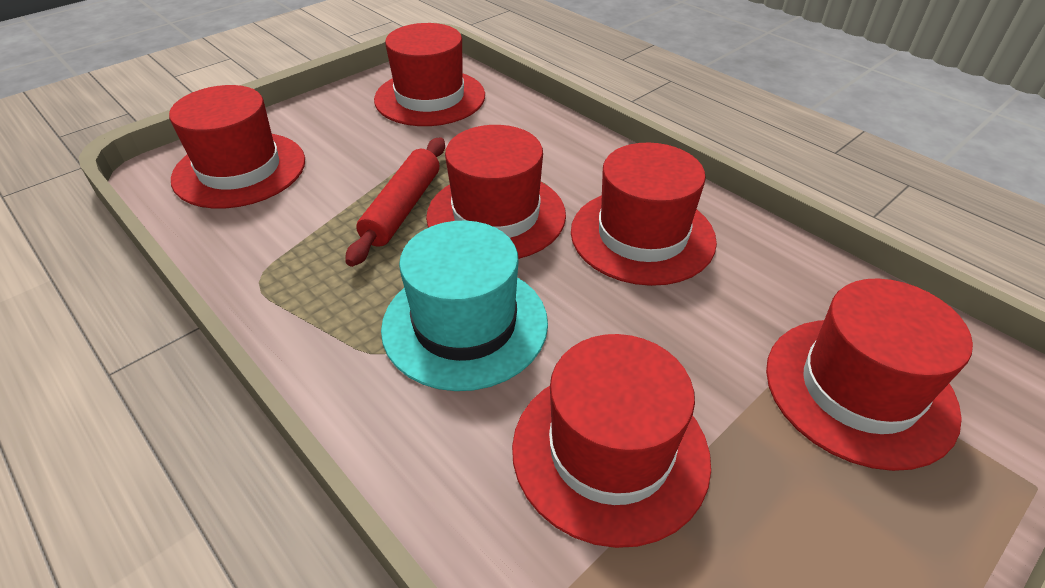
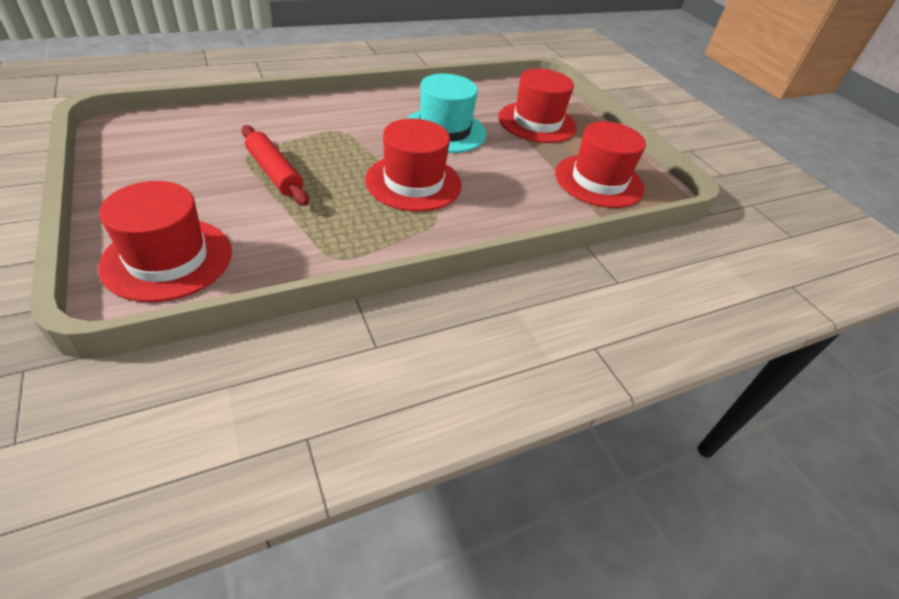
red hat: 6 -> 4

